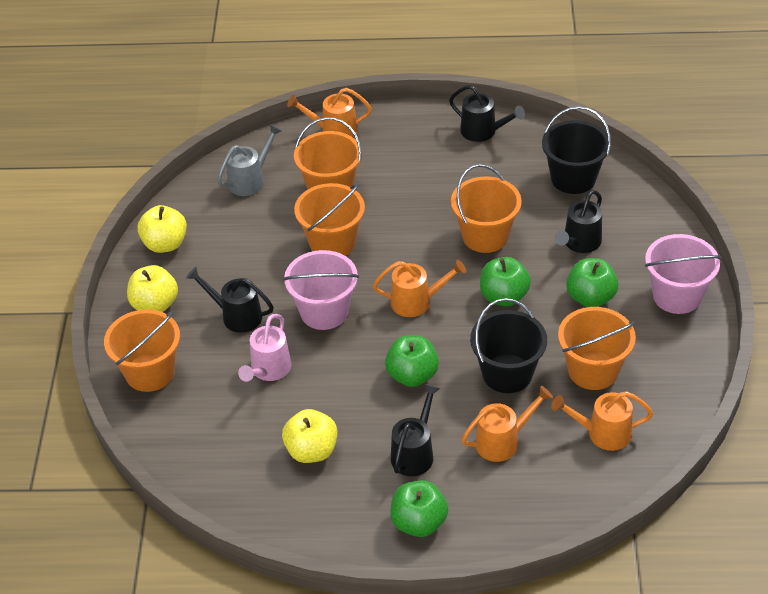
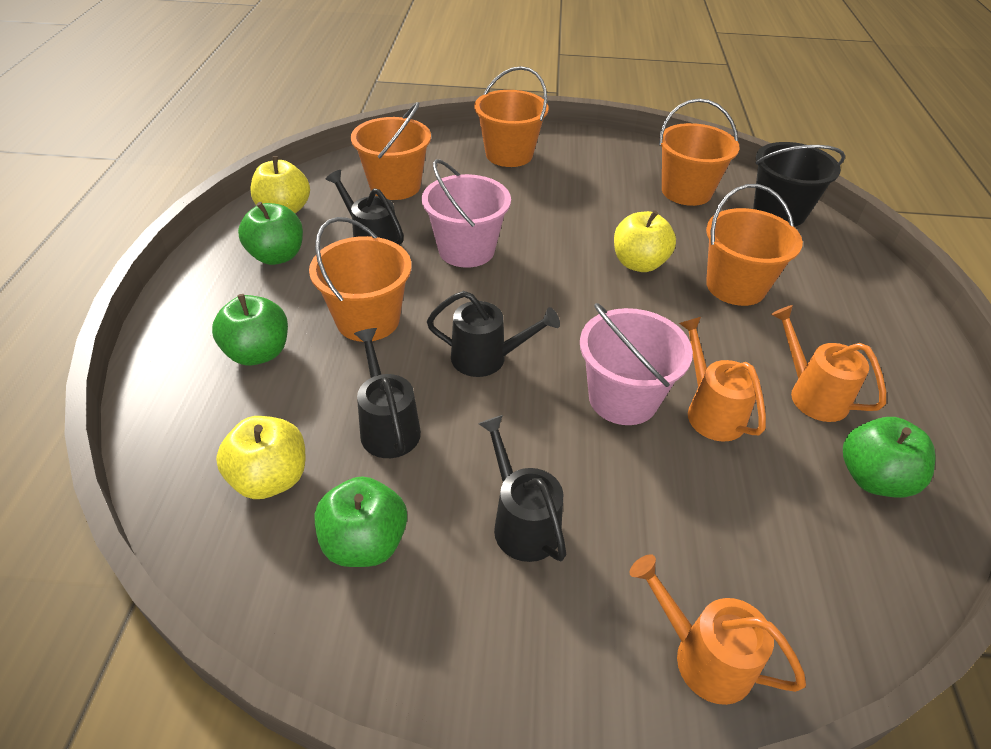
black bucket: 2 -> 1
grey watering can: 1 -> 0
orange watering can: 4 -> 3
pink watering can: 1 -> 0

